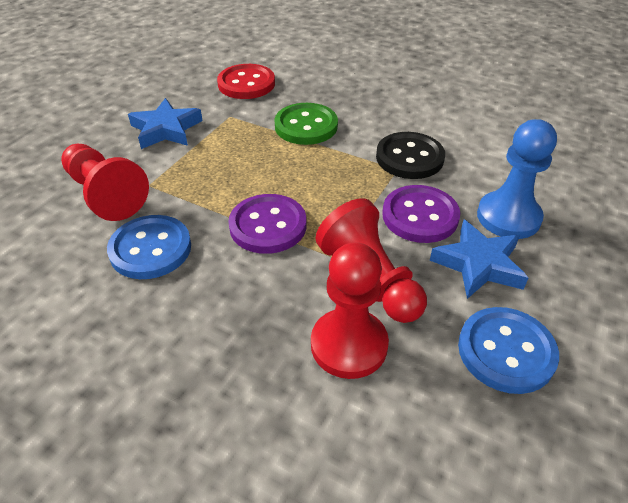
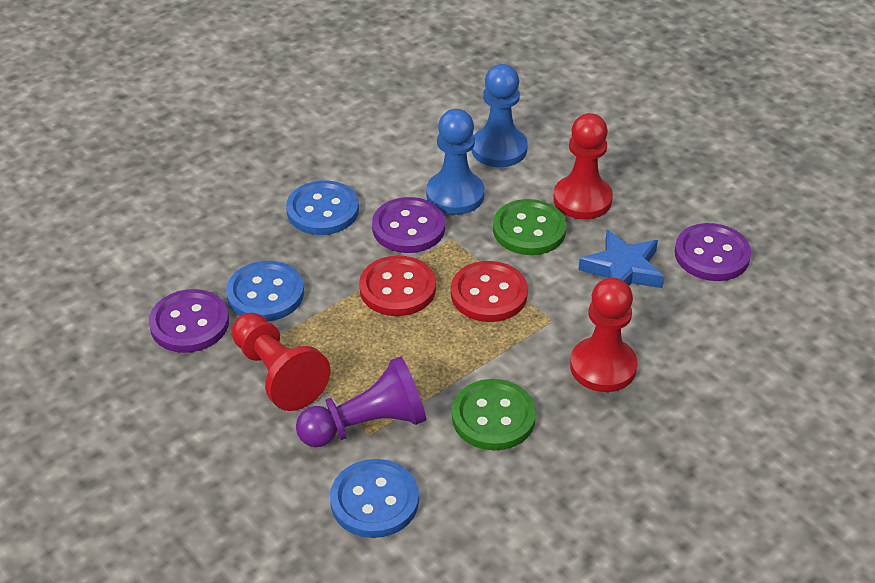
black button: 1 -> 0
blue button: 2 -> 3
blue pawn: 1 -> 2
blue star: 2 -> 1
green button: 1 -> 2
purple button: 2 -> 3
purple pawn: 0 -> 1
red button: 1 -> 2

